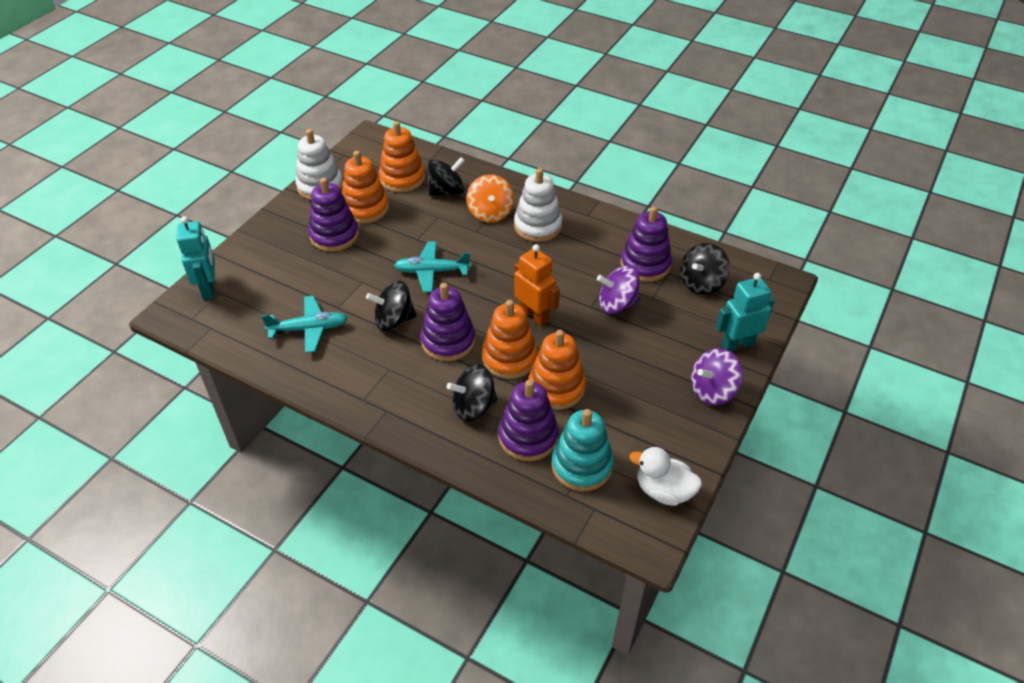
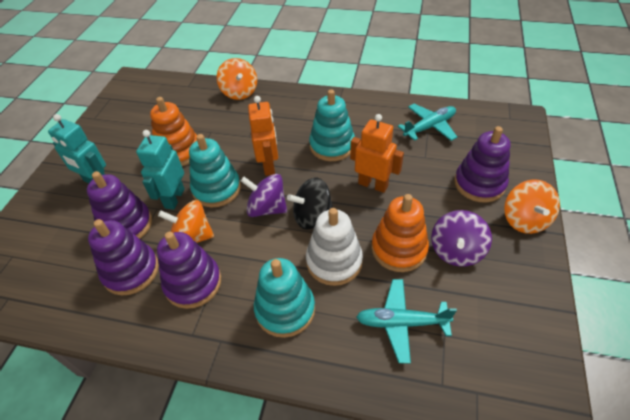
black spinning top: 4 -> 1
orange robot: 1 -> 2
orange spinning top: 1 -> 3
orange stacking toy: 4 -> 2
turquoise stacking toy: 1 -> 3
white duck: 1 -> 0
white stacking toy: 2 -> 1

